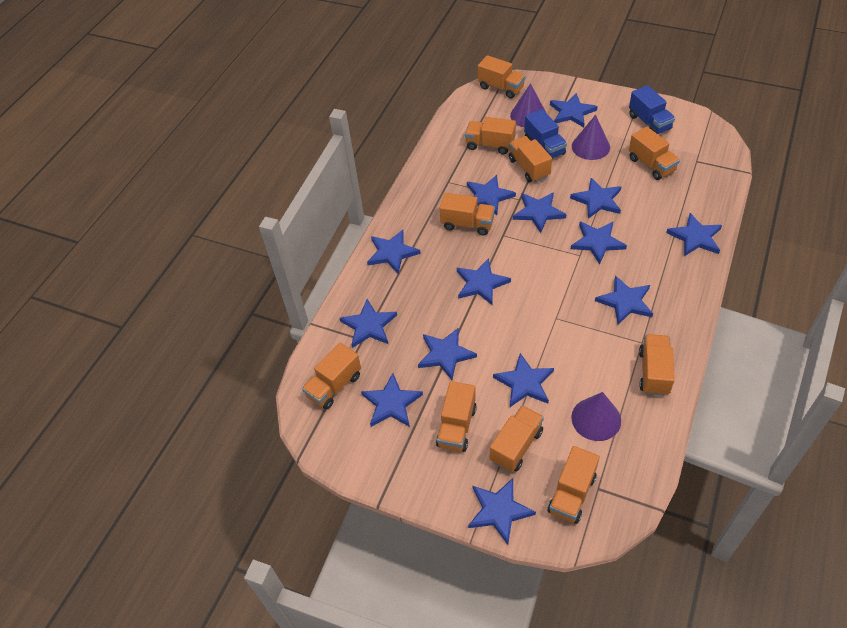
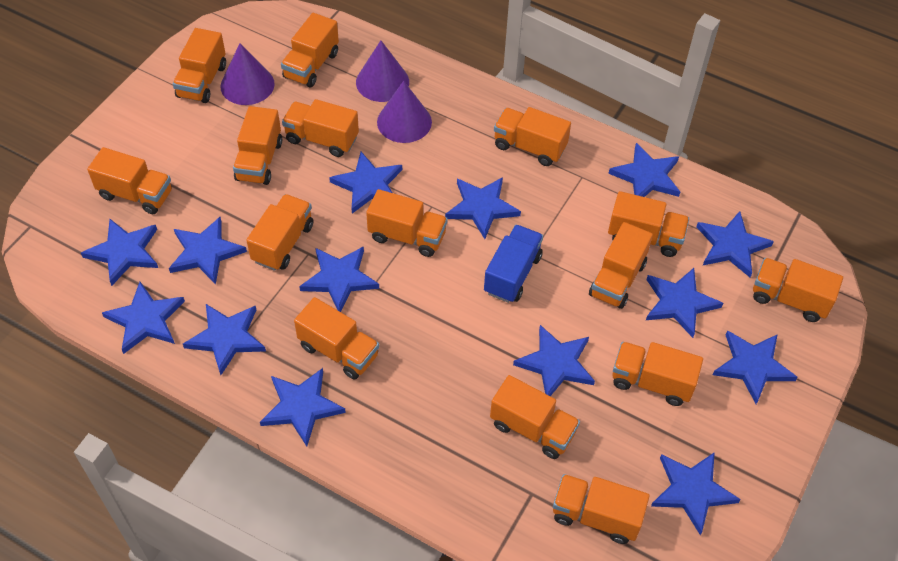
blue truck: 2 -> 1
orange truck: 10 -> 15

